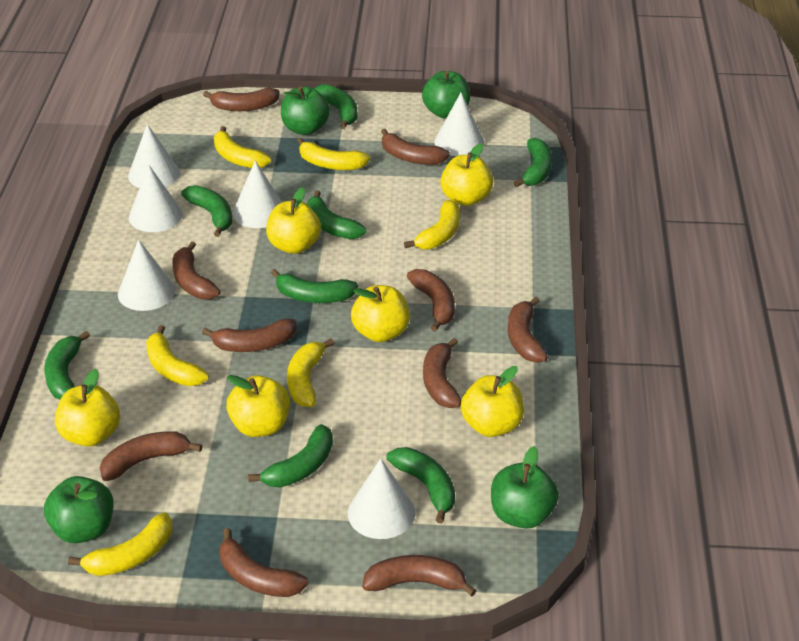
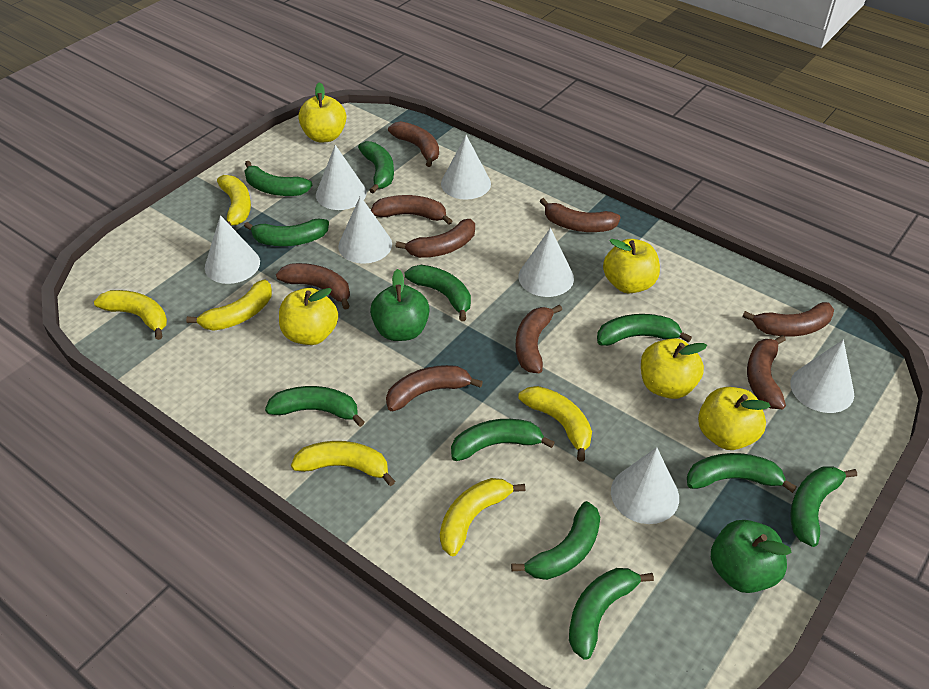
brown banana: 10 -> 9
green apple: 4 -> 2
green banana: 8 -> 11
white cone: 6 -> 7
yellow apple: 6 -> 5

